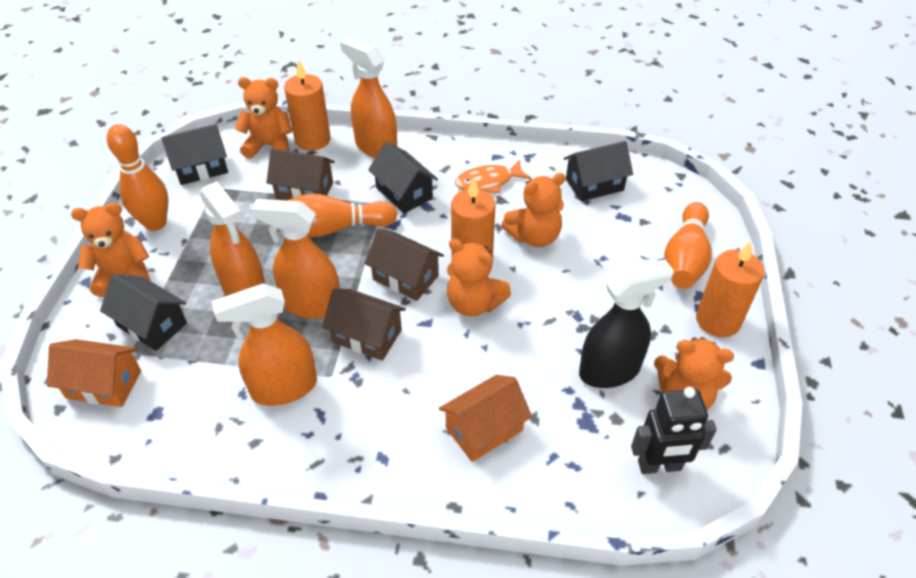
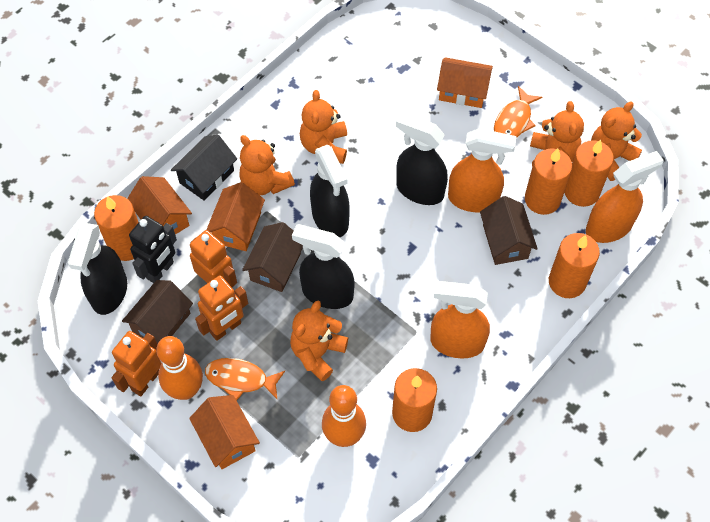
black house: 4 -> 1
black spray bottle: 1 -> 4
orange bowling pin: 3 -> 2
orange candle: 3 -> 5
orange fish: 1 -> 2
orange house: 2 -> 4
orange robot: 0 -> 3
orange spray bottle: 4 -> 3

